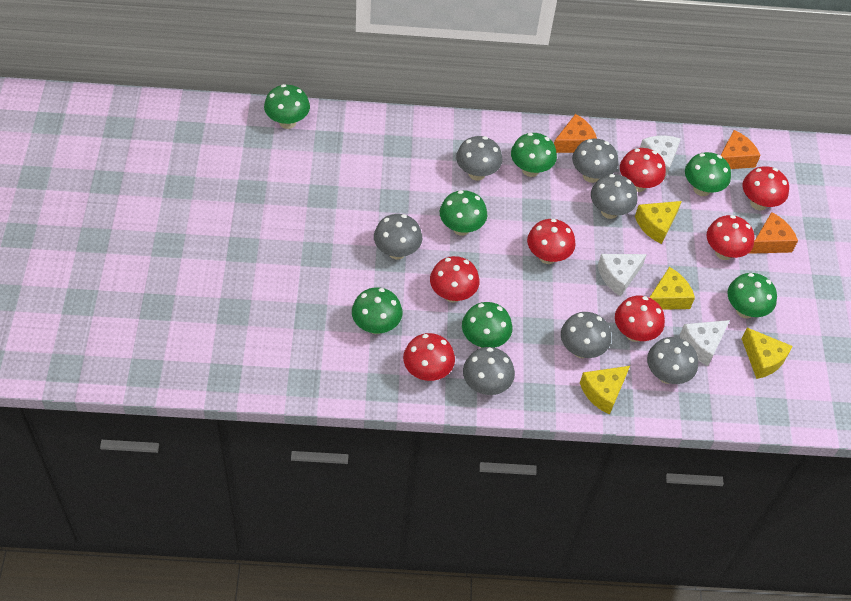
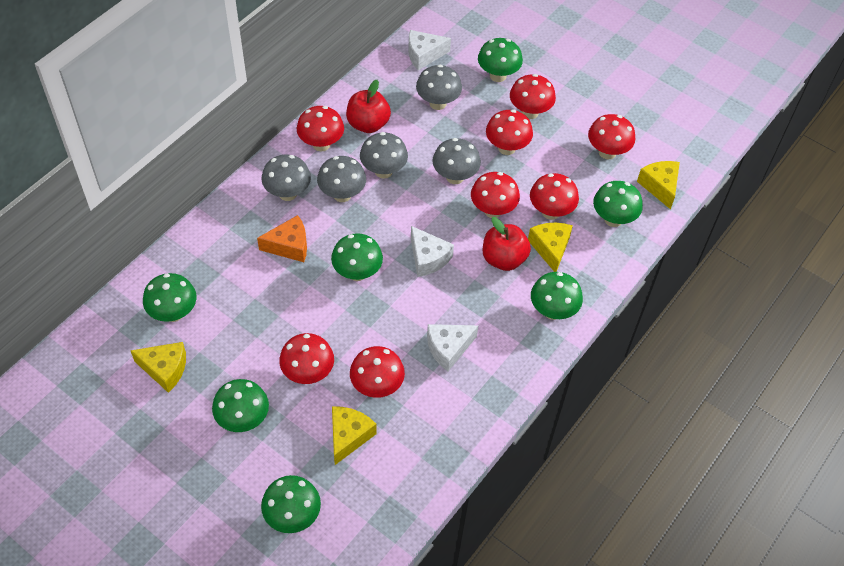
grey mushroom: 7 -> 5
orange cheese: 3 -> 1
red apple: 0 -> 2
red mushroom: 7 -> 8

